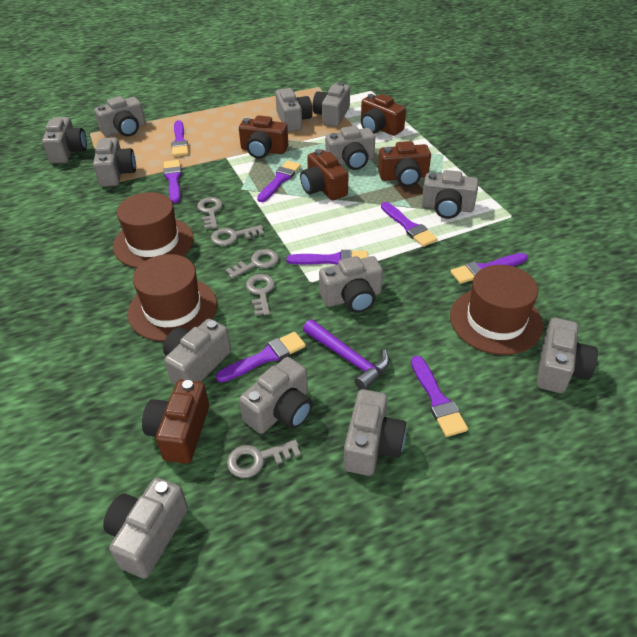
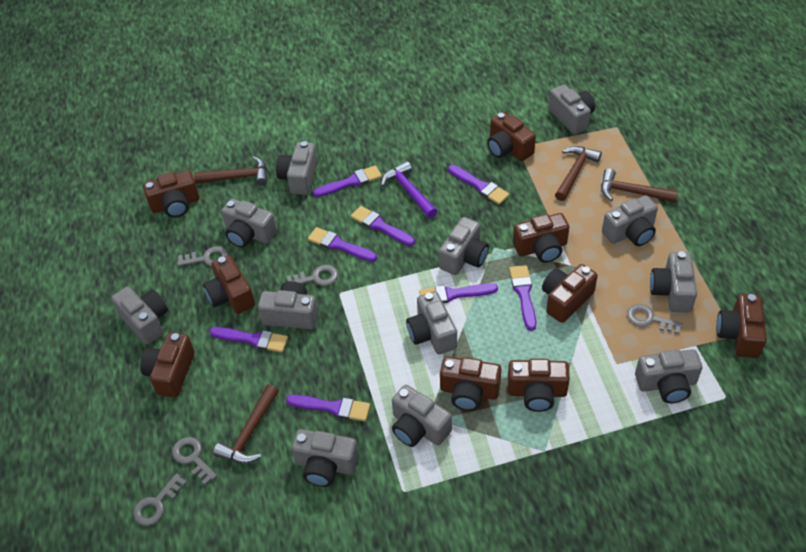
brown camera: 5 -> 9
brown hammer: 0 -> 4
brown hat: 3 -> 0
grey camera: 13 -> 12

